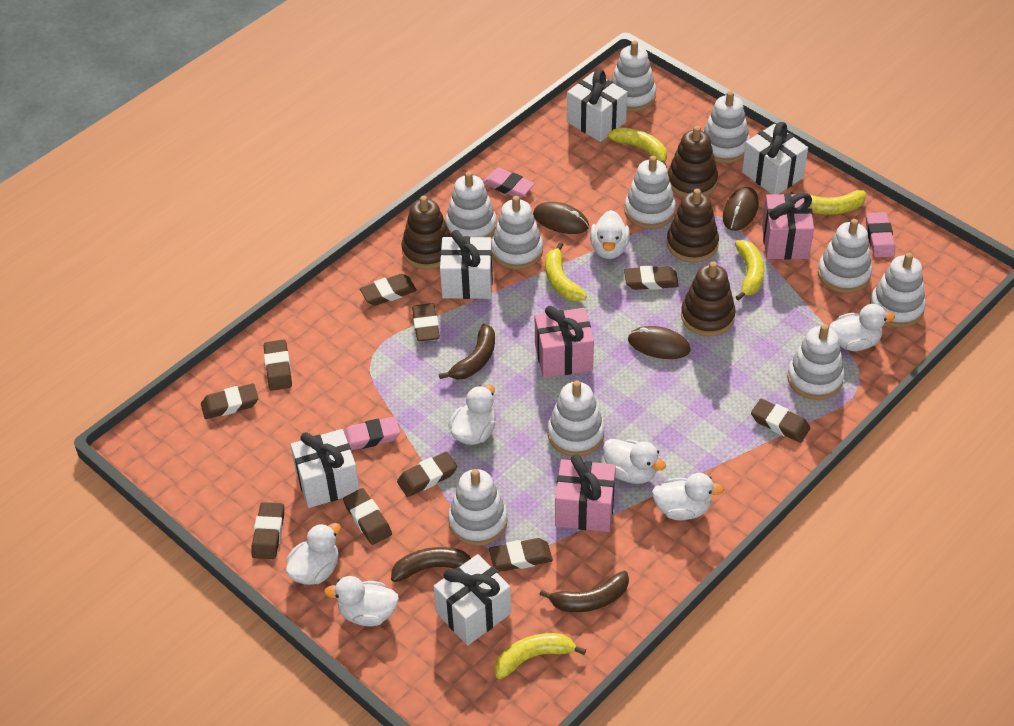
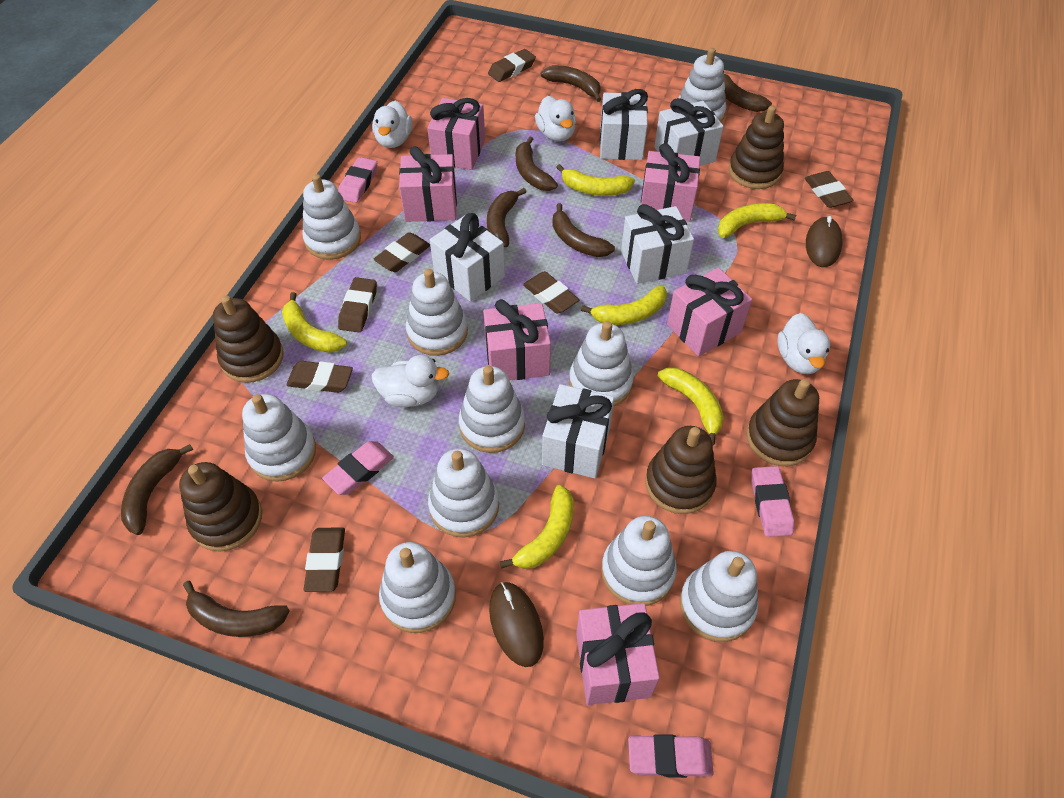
brown banana: 3 -> 7
brown eraser: 10 -> 7
brown mouse: 3 -> 2
brown stacking toy: 4 -> 5
pink eraser: 3 -> 4
pink gift: 3 -> 6
white duck: 7 -> 4
yellow banana: 5 -> 6

